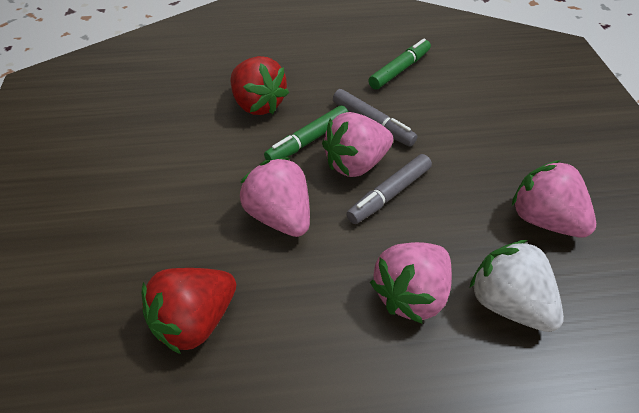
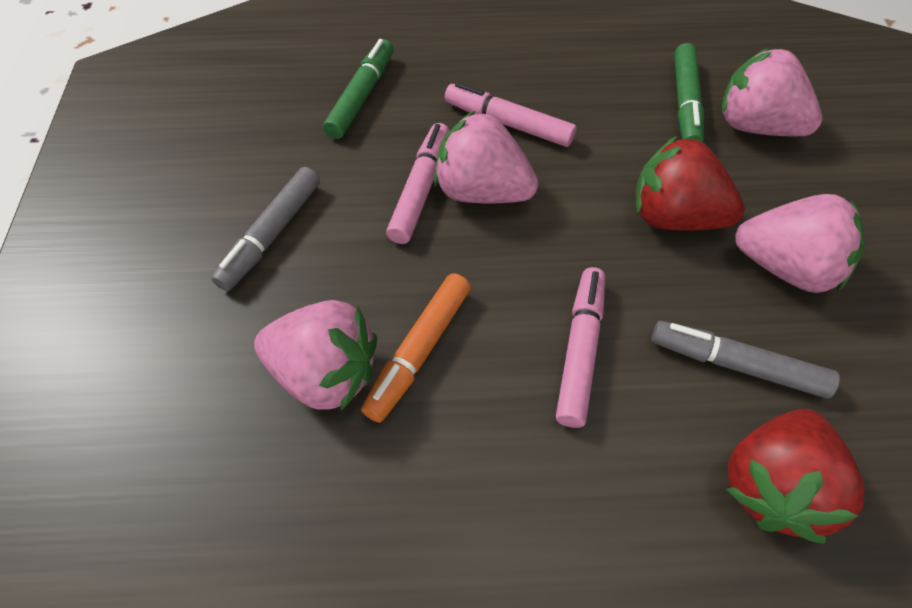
orange marker: 0 -> 1
pink marker: 0 -> 3
white strawberry: 1 -> 0

